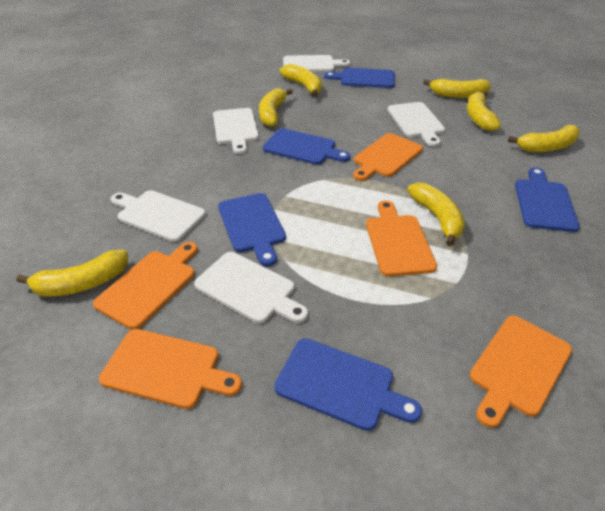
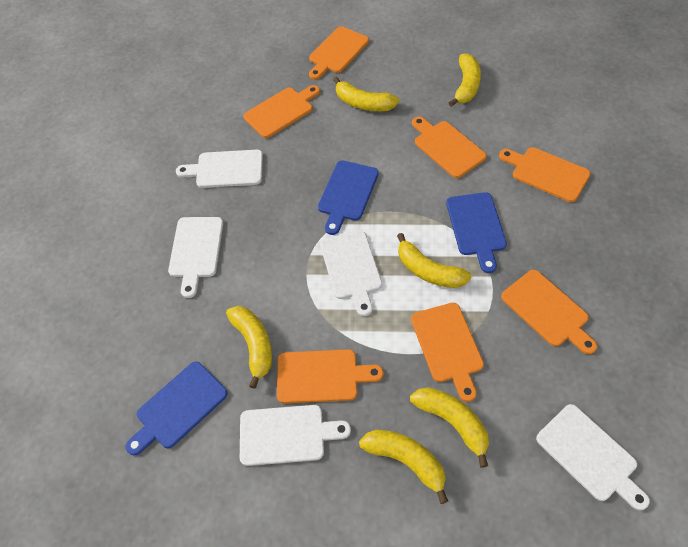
blue cutting board: 5 -> 3
orange cutting board: 5 -> 7
yellow banana: 7 -> 6

